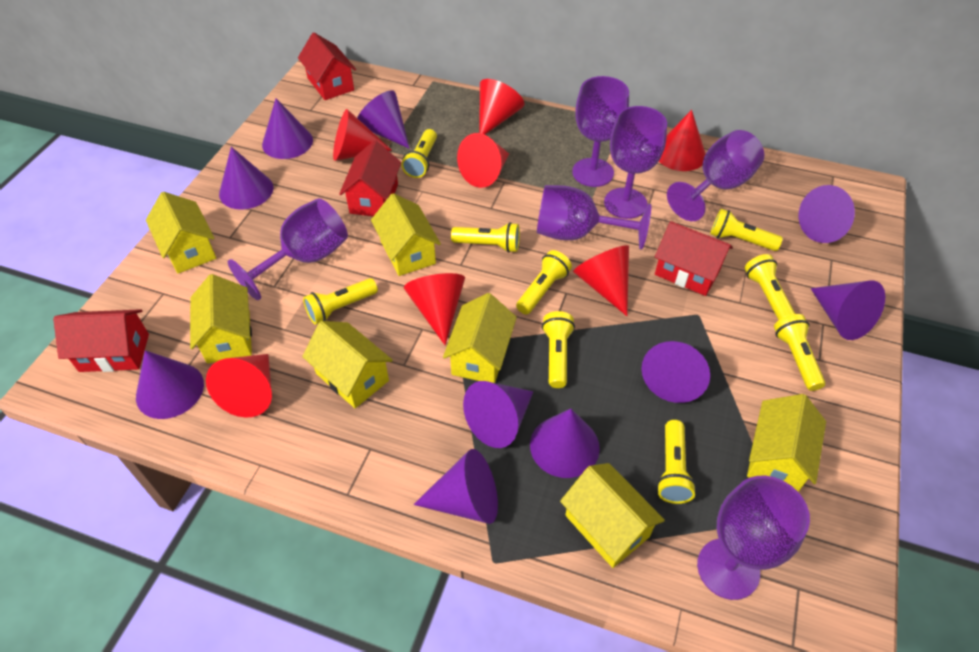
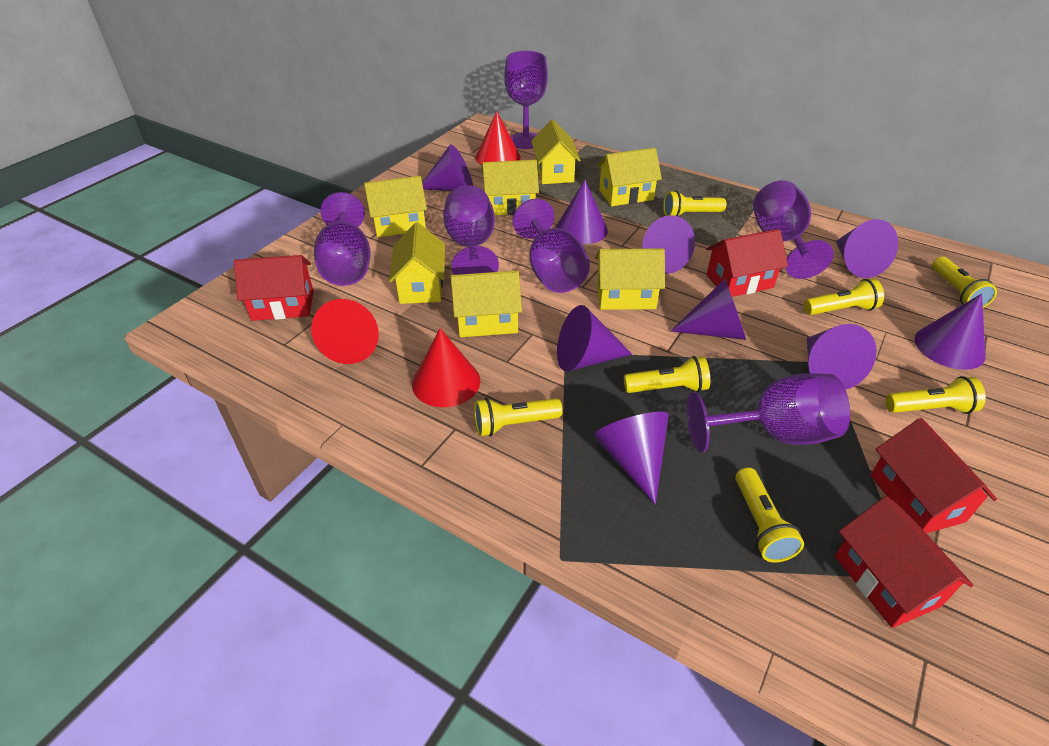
purple cone: 10 -> 9
red cone: 7 -> 3
yellow flashlight: 9 -> 7

